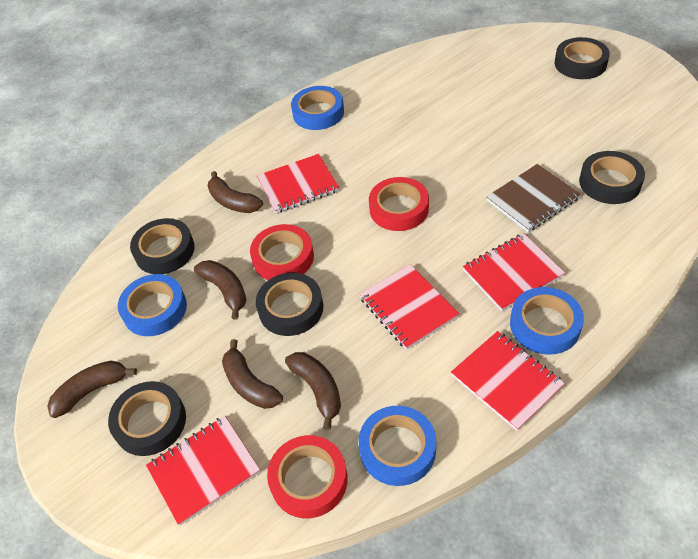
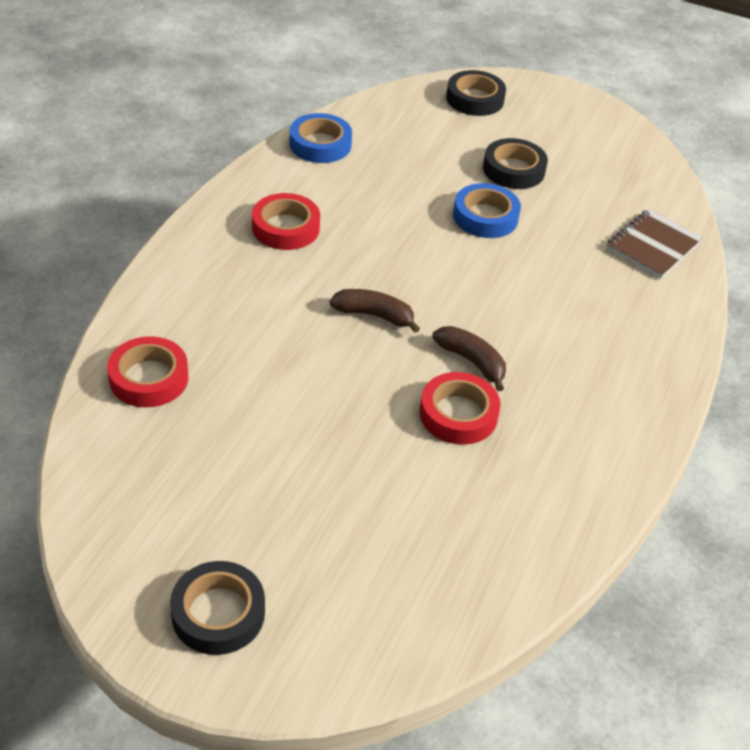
black tape: 5 -> 3
blue tape: 4 -> 2
brown banana: 5 -> 2
red notebook: 5 -> 0

